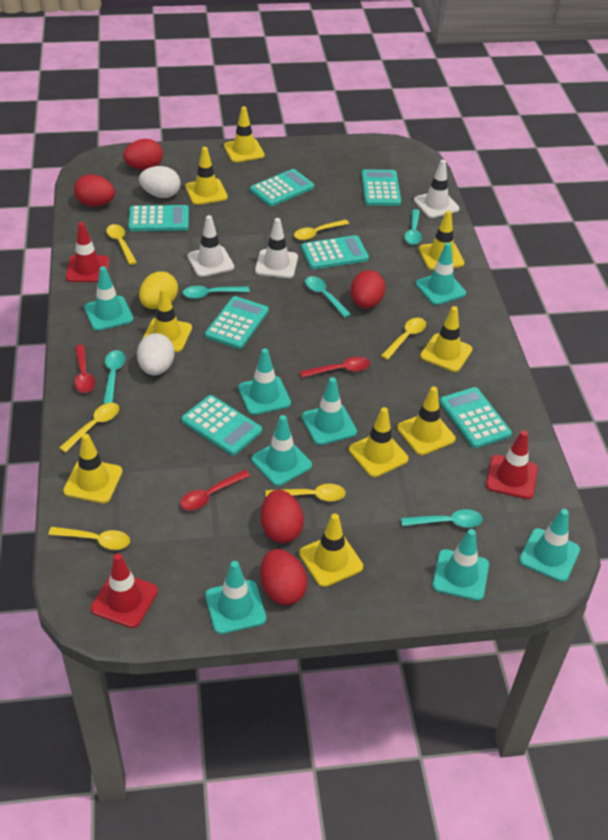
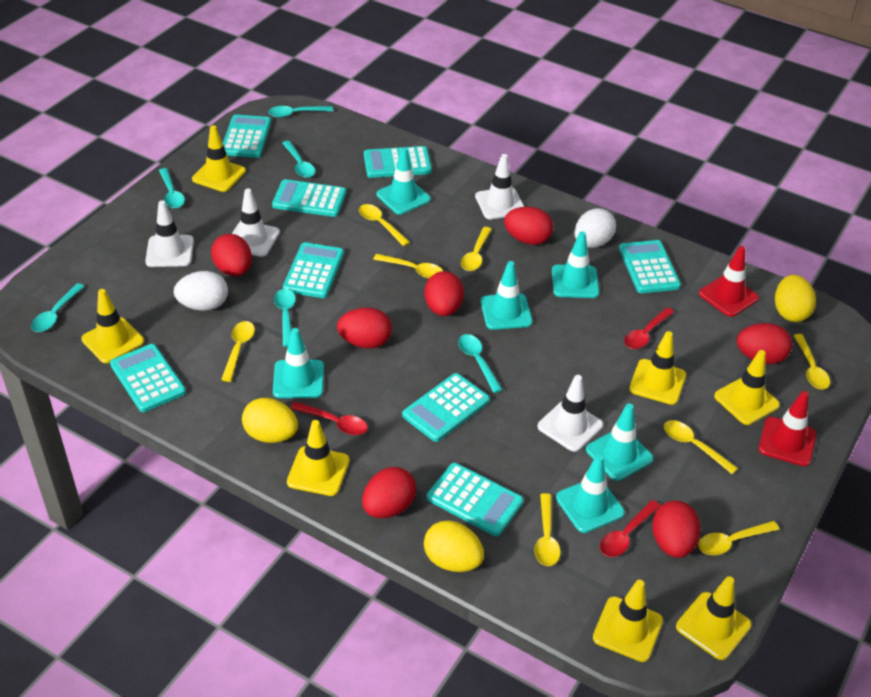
red egg: 5 -> 7
red traffic cone: 3 -> 2
turquoise calculator: 7 -> 8
turquoise spoon: 5 -> 6
turquoise traffic cone: 8 -> 6
white traffic cone: 3 -> 4
yellow egg: 1 -> 3
yellow spoon: 6 -> 8
yellow traffic cone: 9 -> 7

